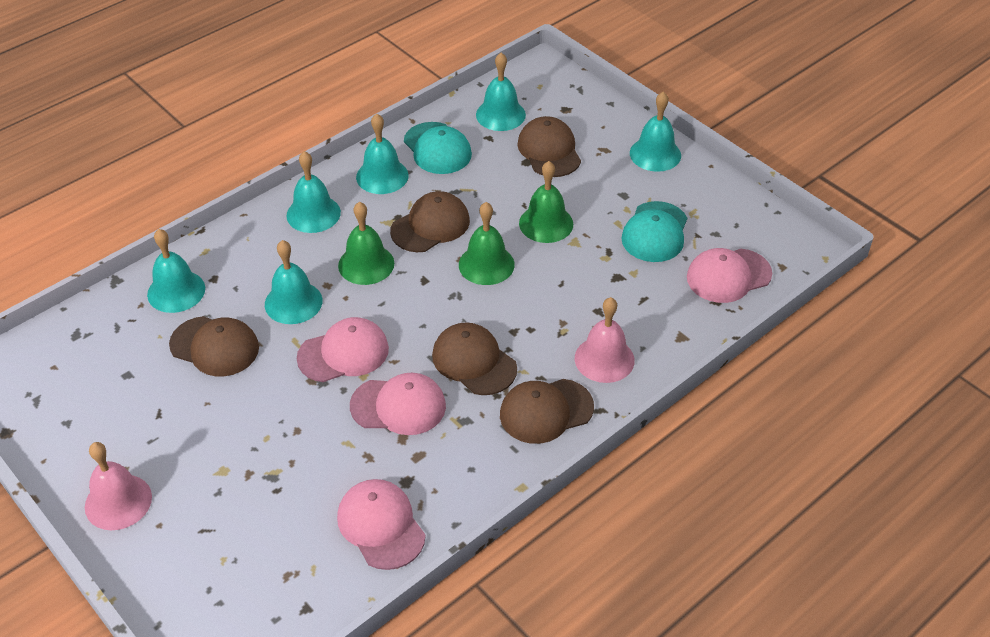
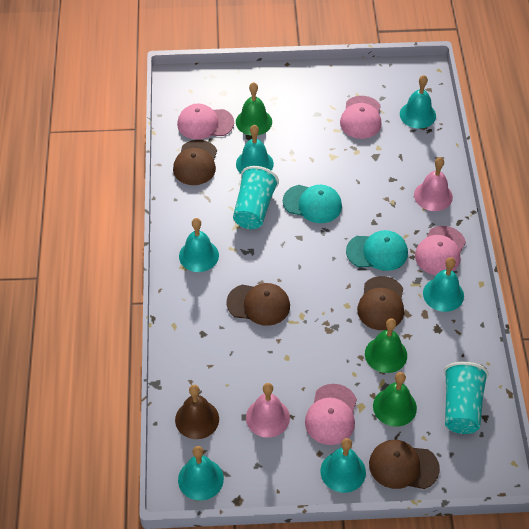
brown bell: 0 -> 1
brown cap: 5 -> 4
turquoise cup: 0 -> 2

